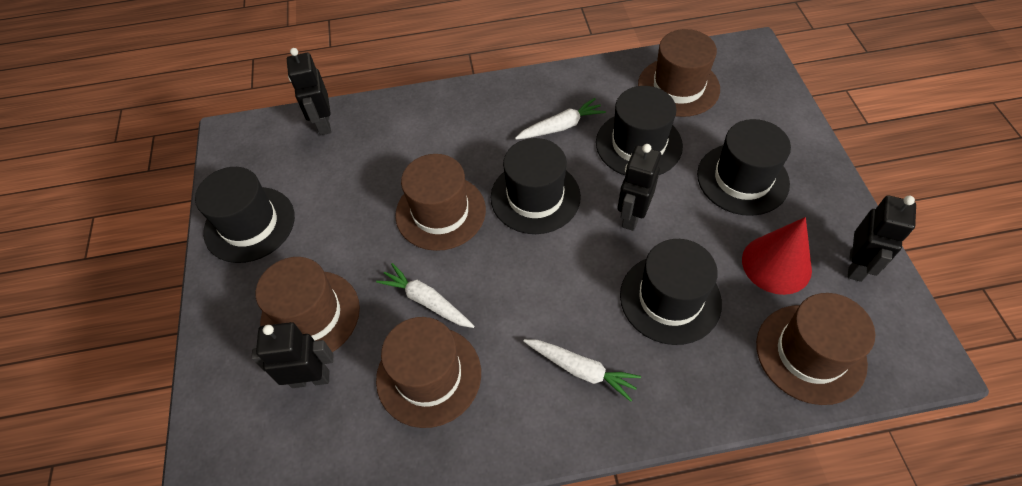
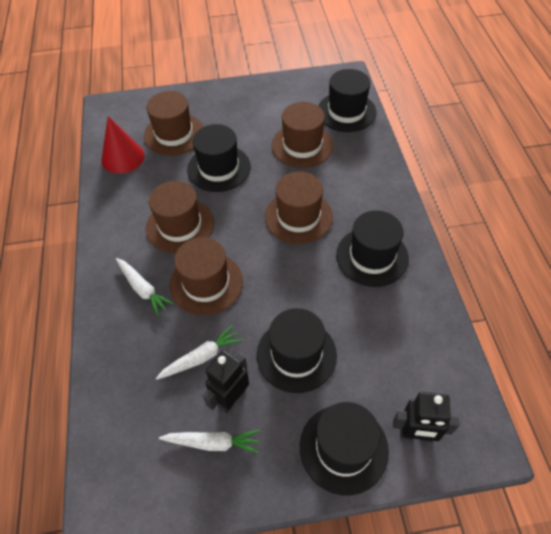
black robot: 4 -> 2

